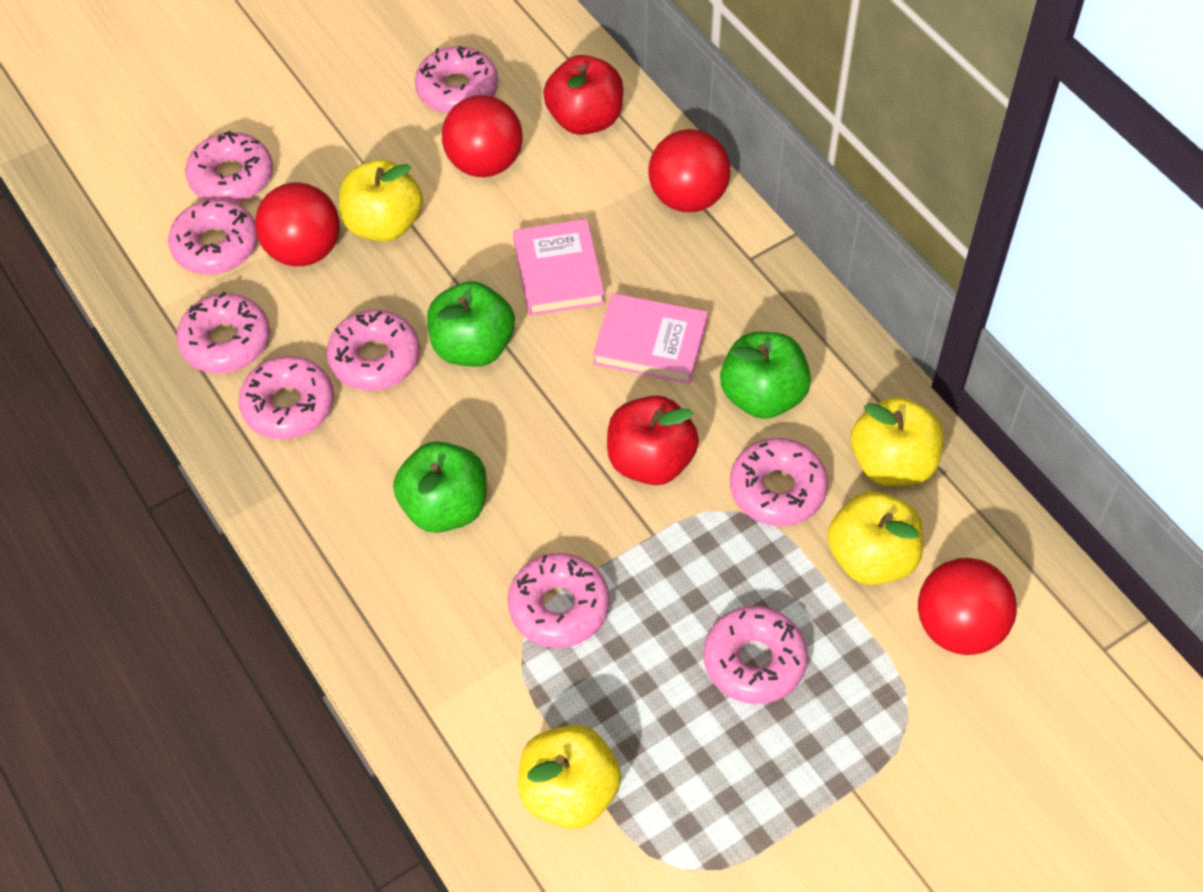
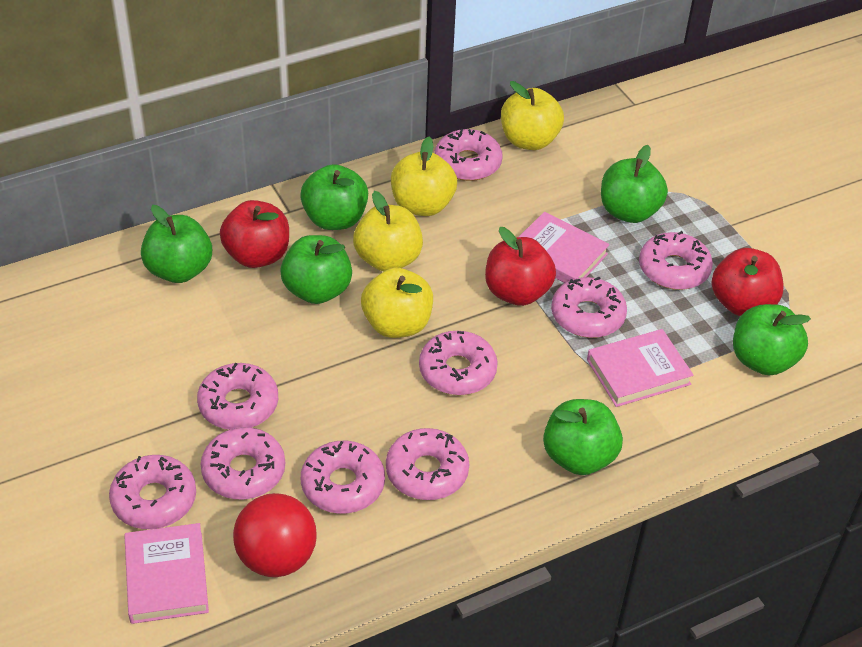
green apple: 3 -> 6
pink book: 2 -> 3
red apple: 2 -> 3
red ball: 4 -> 1

